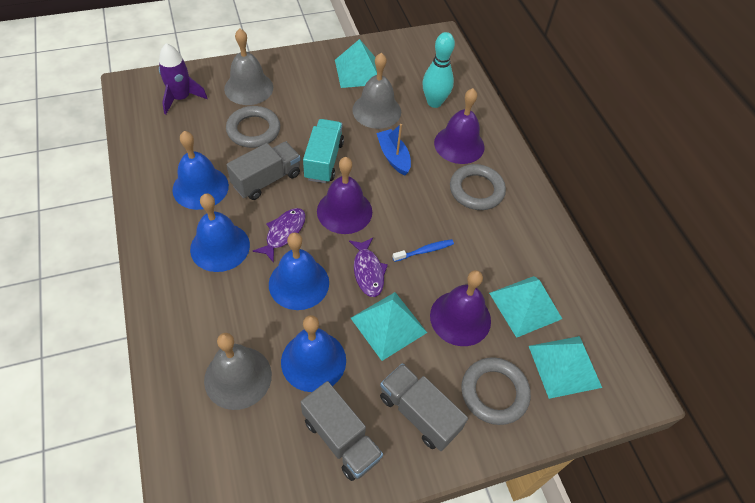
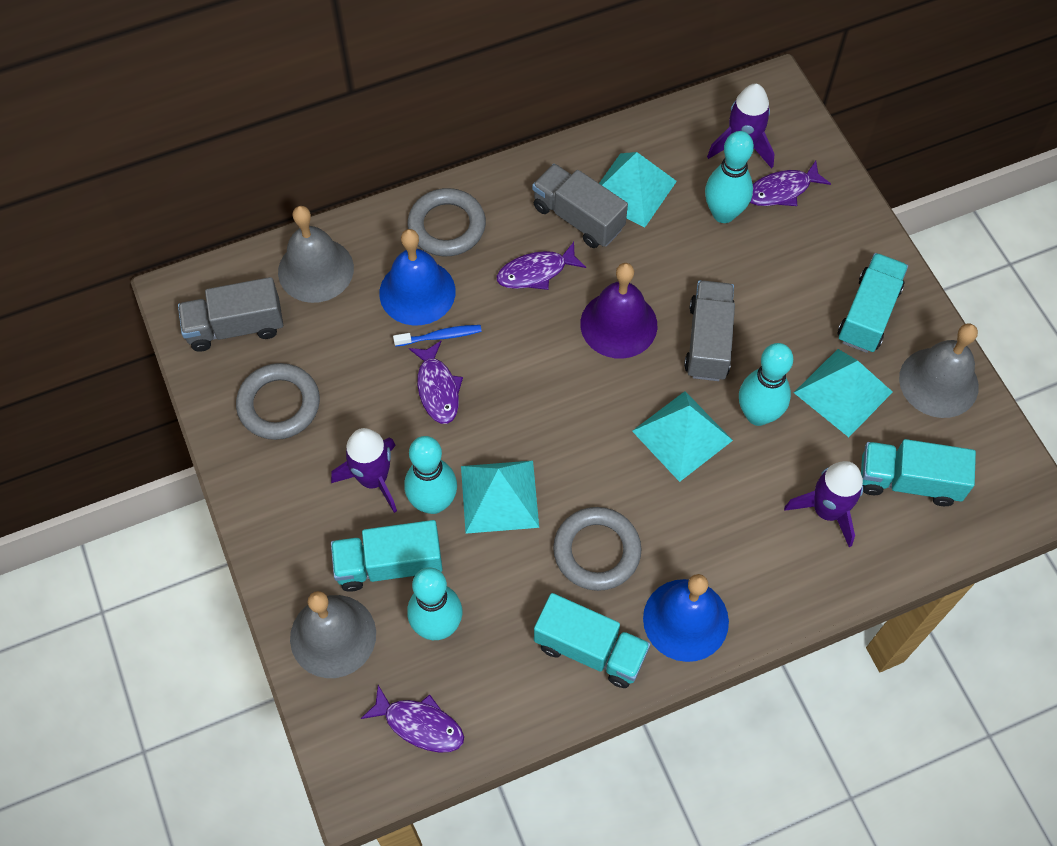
blue bell: 4 -> 2
blue boat: 1 -> 0
purple bell: 3 -> 1
purple fish: 2 -> 4
purple rocket: 1 -> 3
turquoise bowling pin: 1 -> 4
turquoise truck: 1 -> 4

